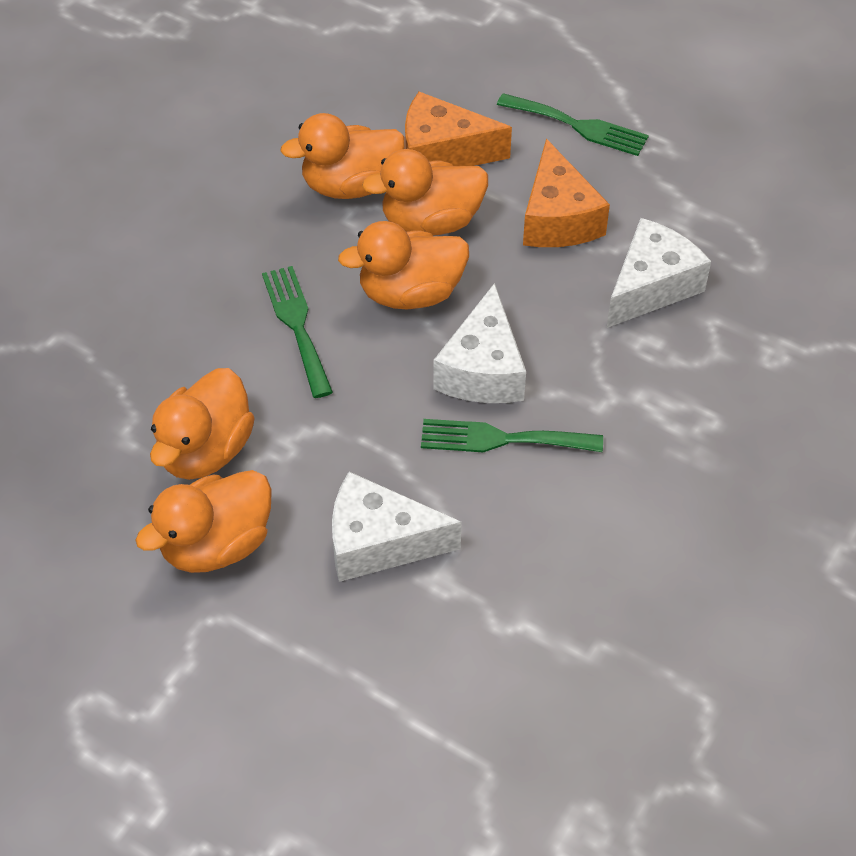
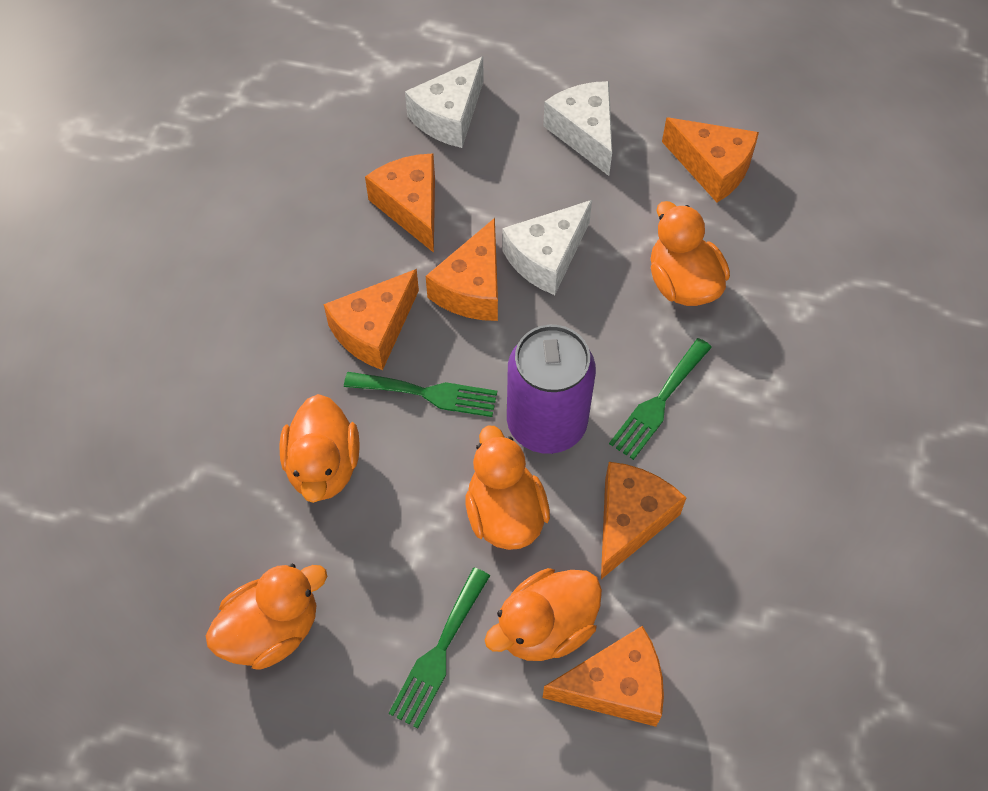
orange cheese: 2 -> 6
purple can: 0 -> 1

